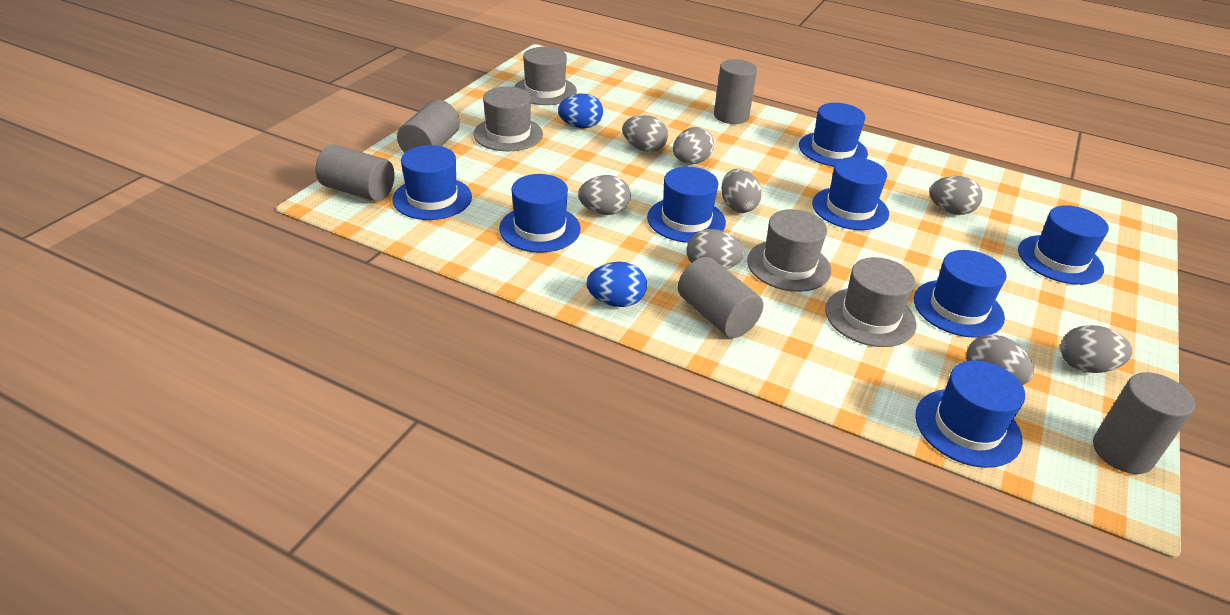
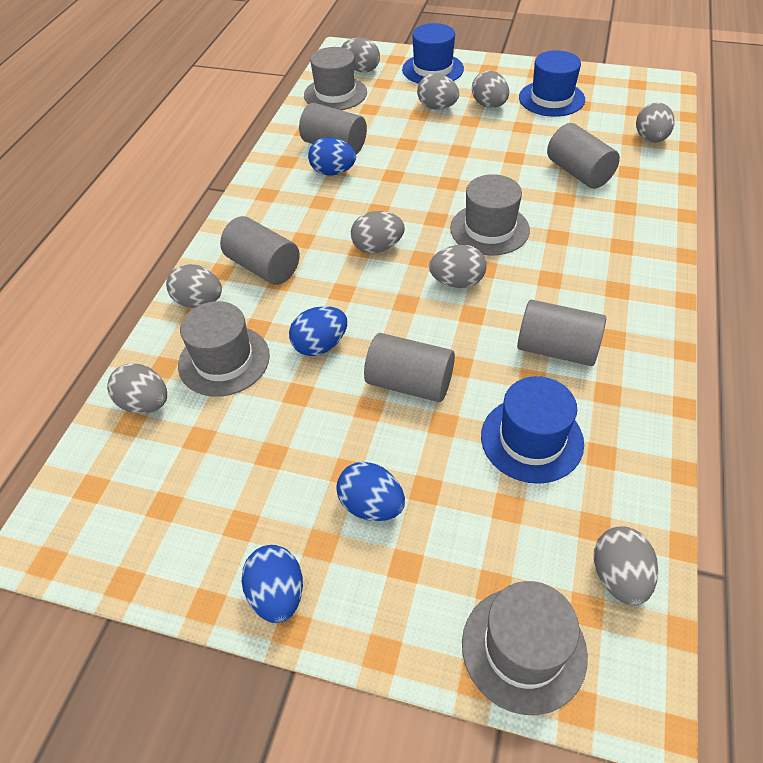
blue egg: 2 -> 4
blue hat: 8 -> 3
grey egg: 8 -> 9

